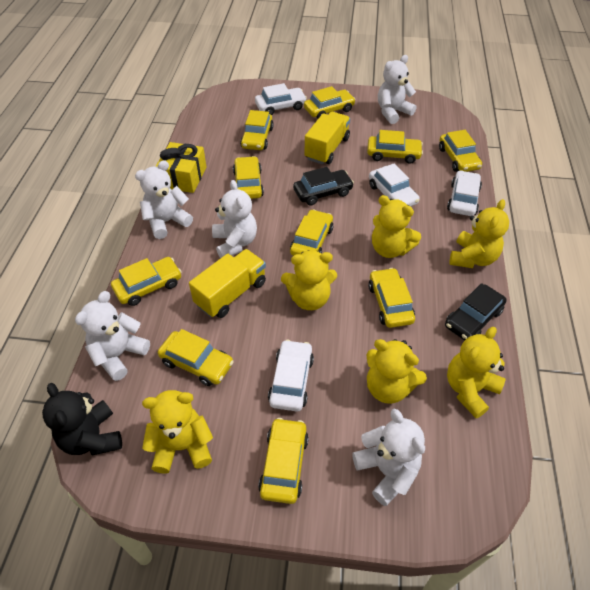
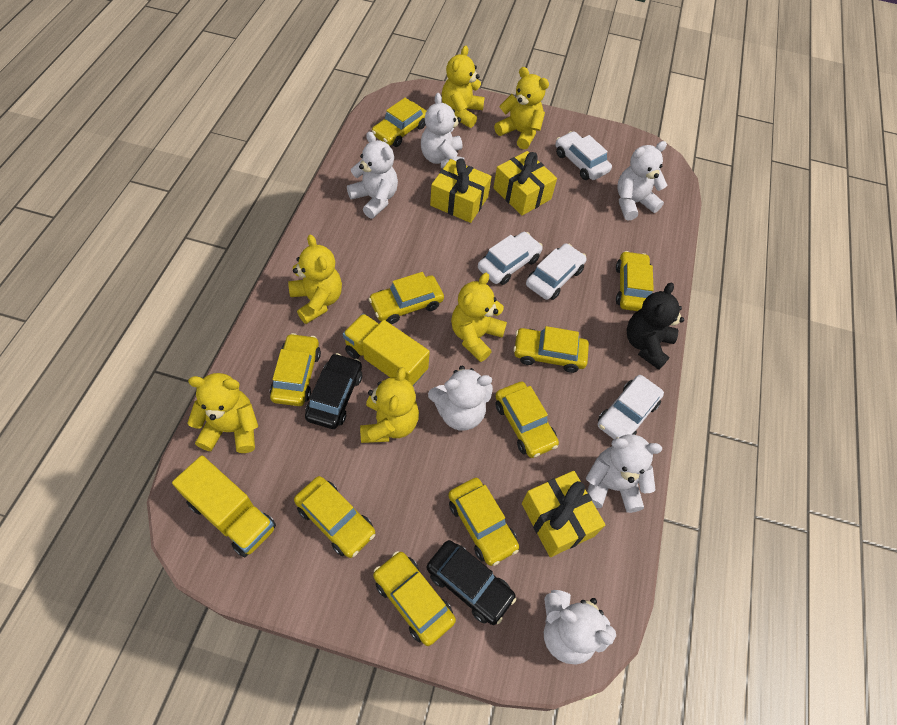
white teddy bear: 5 -> 6
yellow car: 10 -> 9
yellow gift: 1 -> 3

